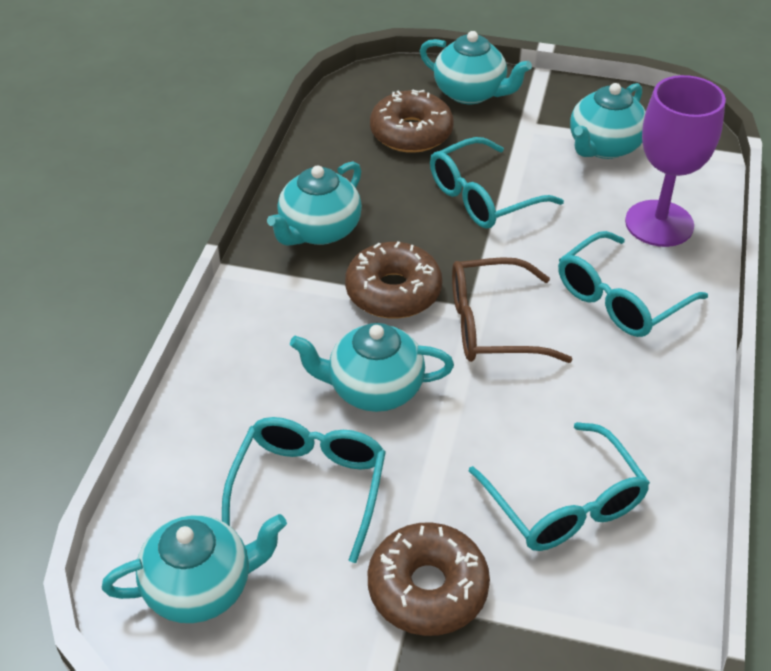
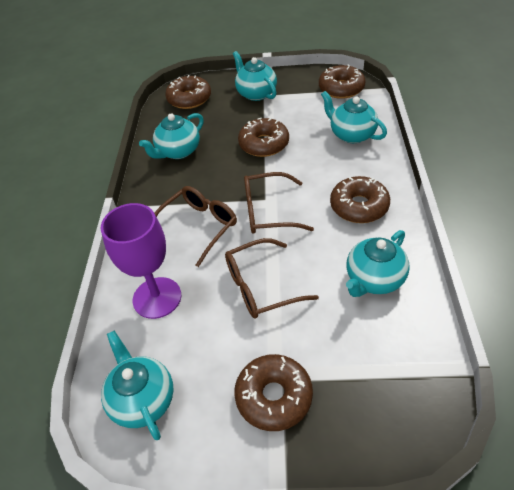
brown donut: 3 -> 5
brown glasses: 1 -> 3
turquoise glasses: 4 -> 0

